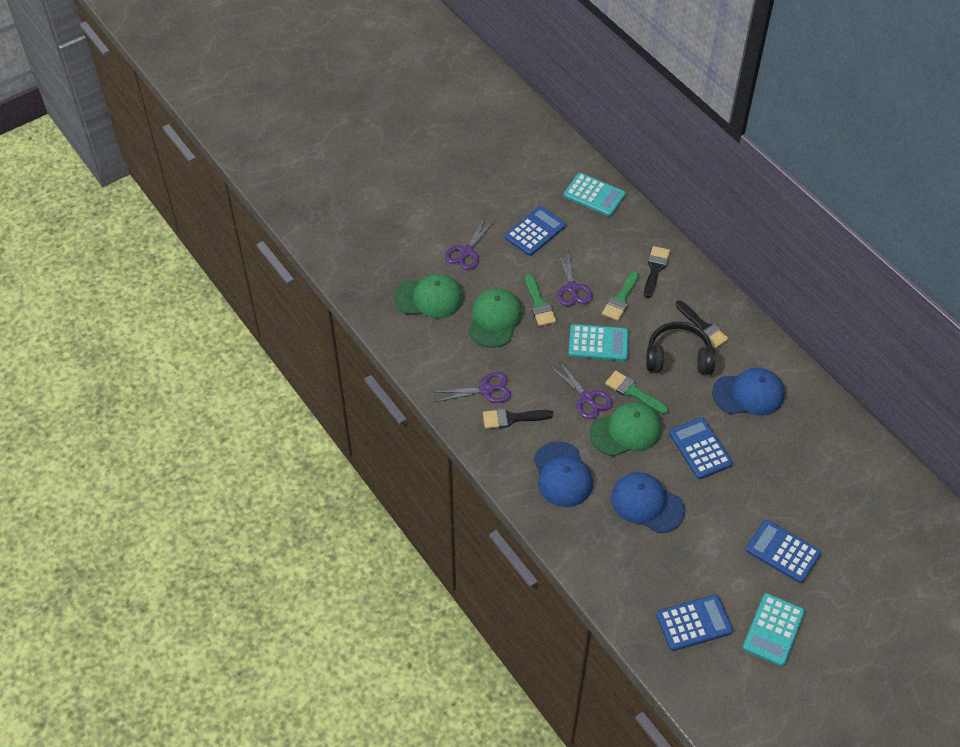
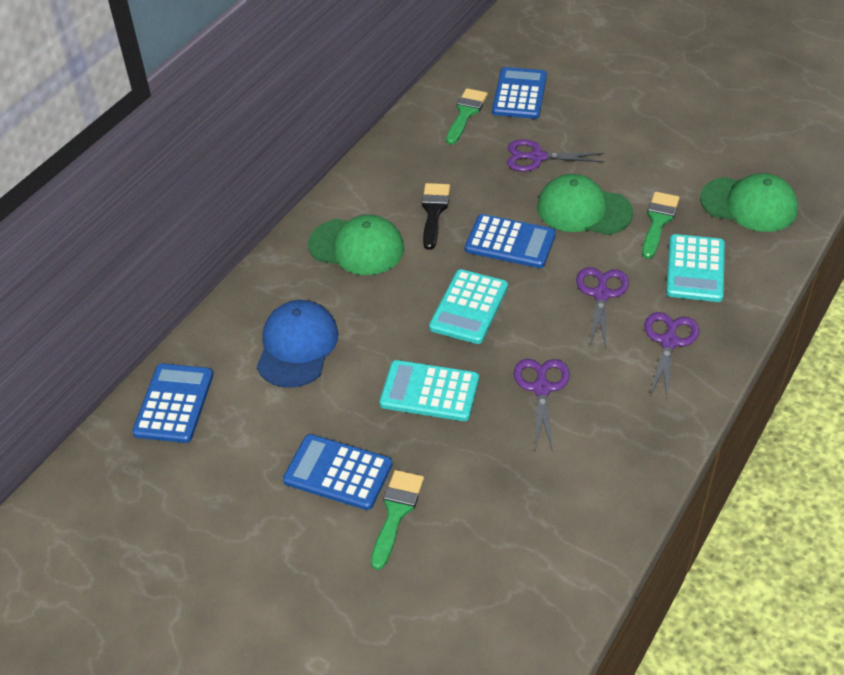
black brush: 3 -> 1
black headphones: 1 -> 0
blue cap: 3 -> 1

